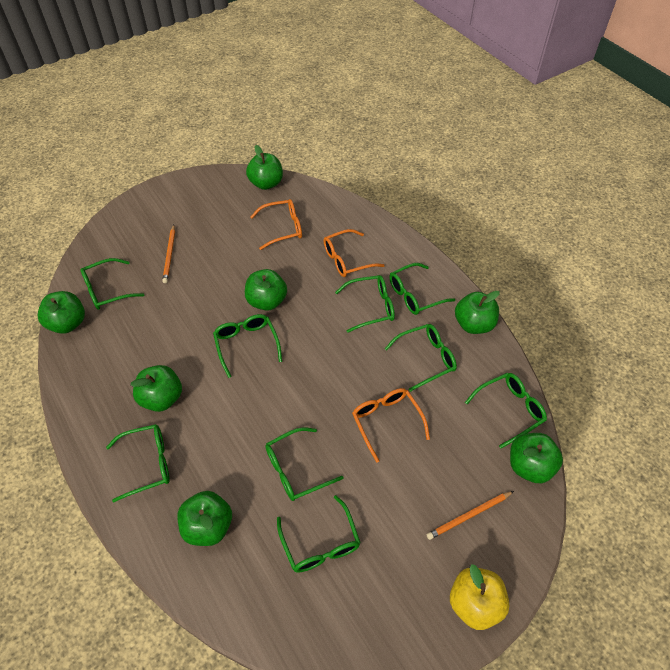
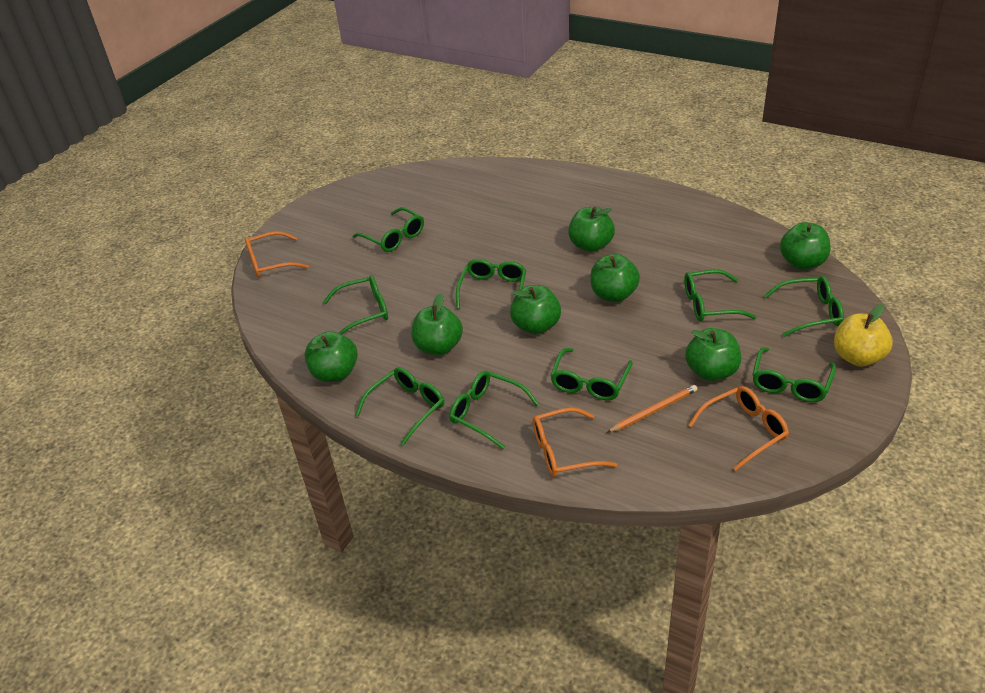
orange pencil: 2 -> 1

